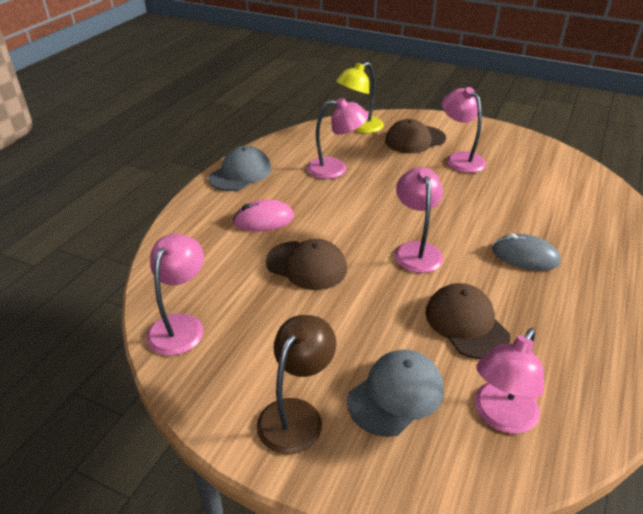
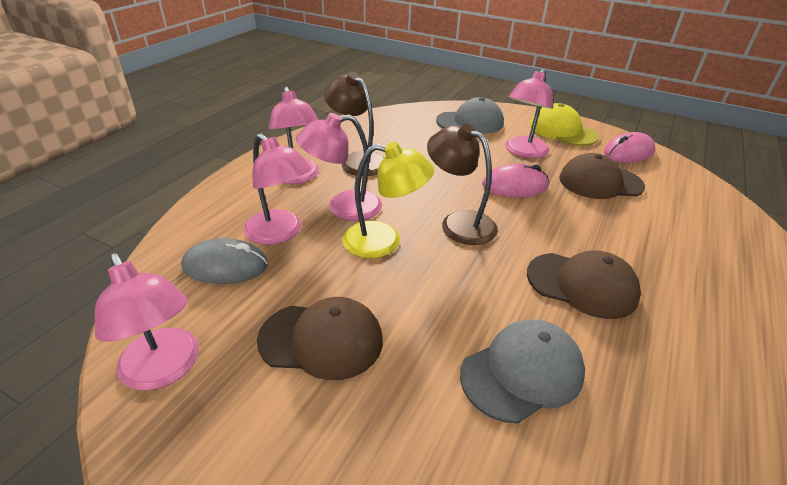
brown lamp: 1 -> 2
pink mouse: 1 -> 2
yellow cap: 0 -> 1

